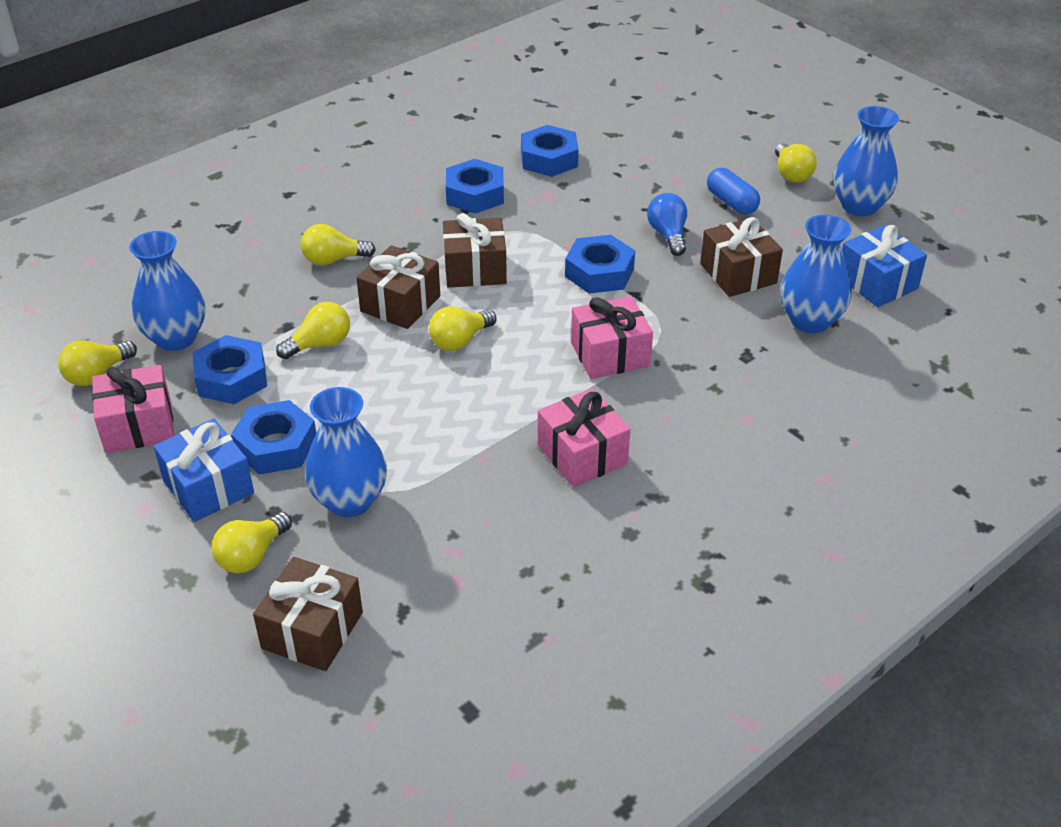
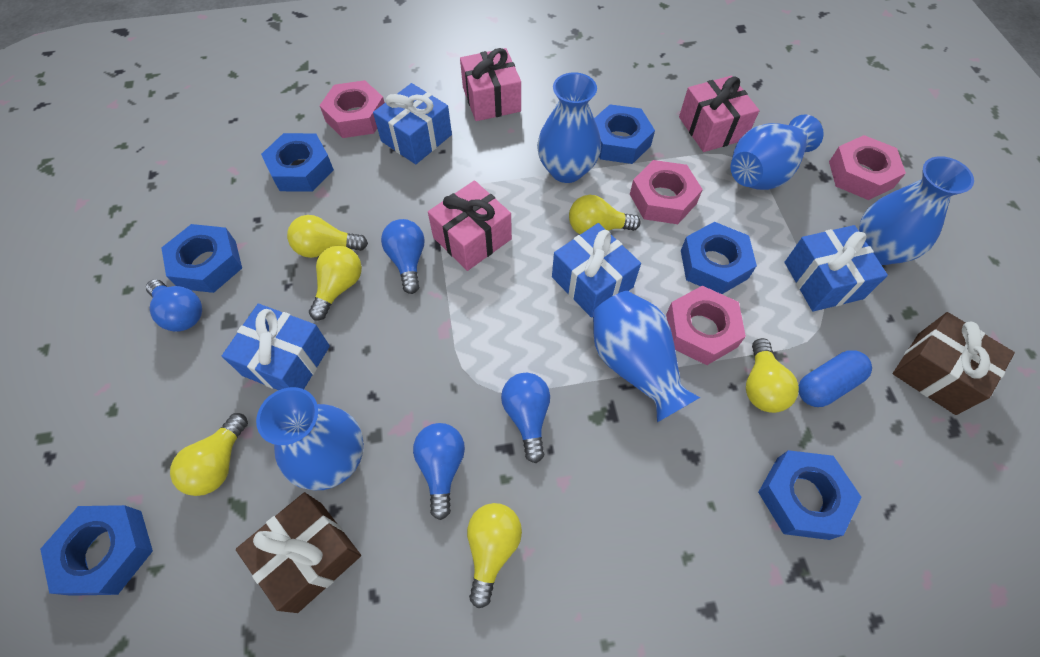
blue gift: 2 -> 4
blue light bulb: 1 -> 4
blue nut: 5 -> 6
blue vase: 4 -> 5
brown gift: 4 -> 2
pink nut: 0 -> 4

